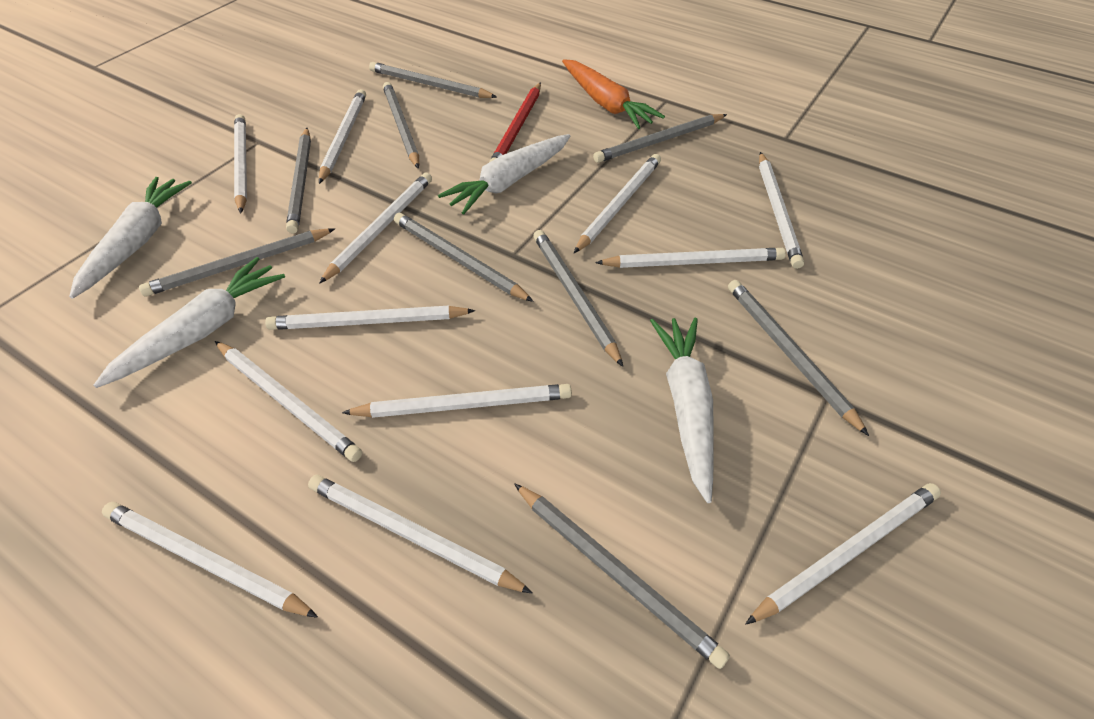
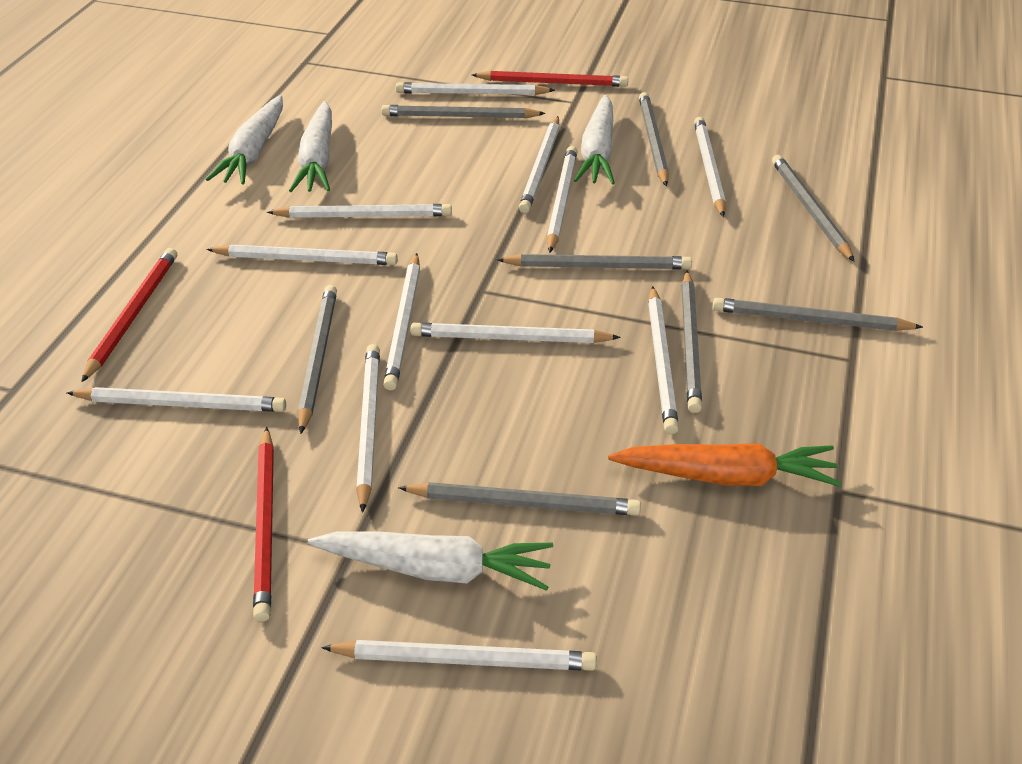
grey pencil: 9 -> 8
red pencil: 1 -> 3

